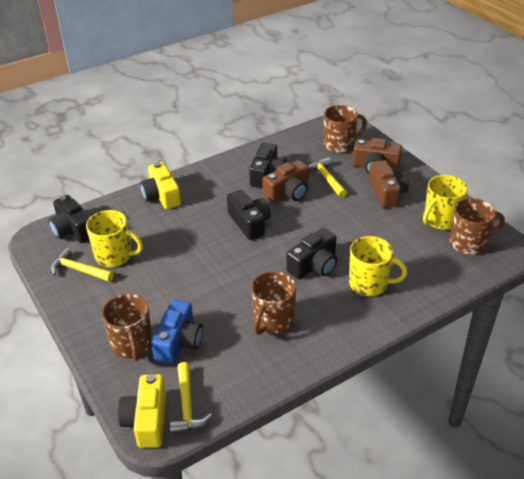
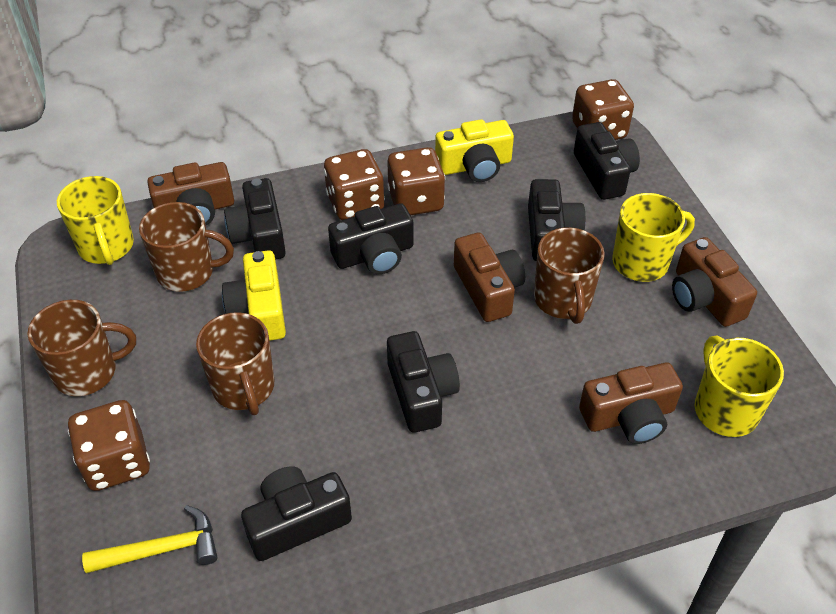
black camera: 4 -> 6
blue camera: 1 -> 0
brown camera: 3 -> 4
brown dice: 0 -> 4
yellow hammer: 3 -> 1

